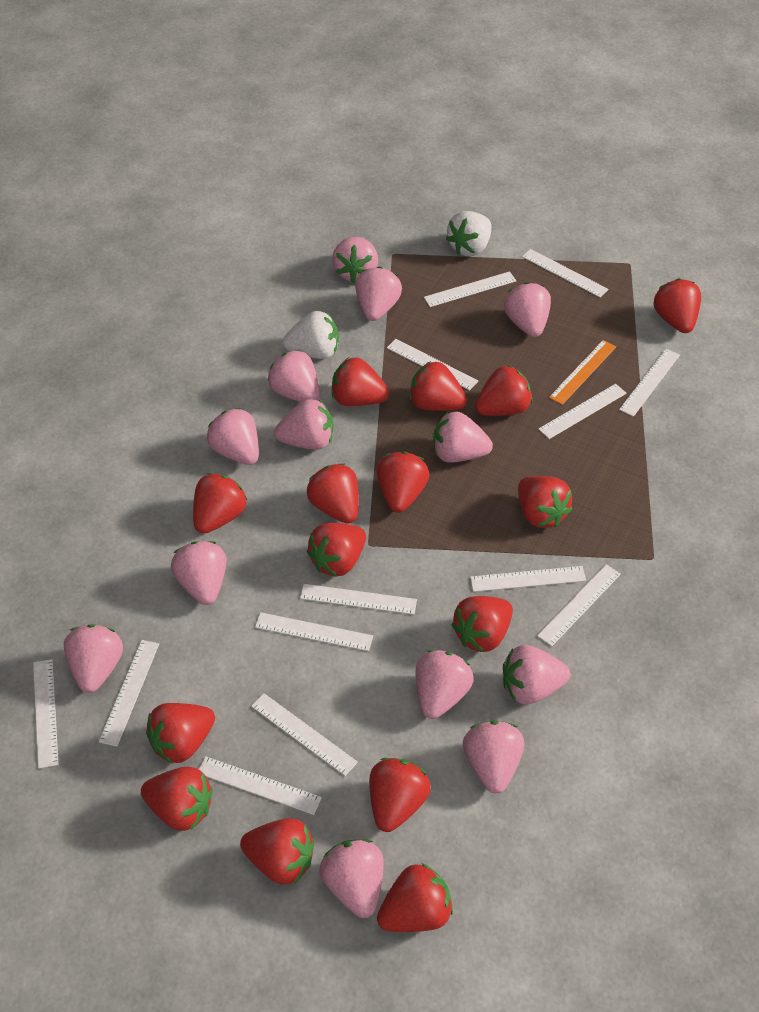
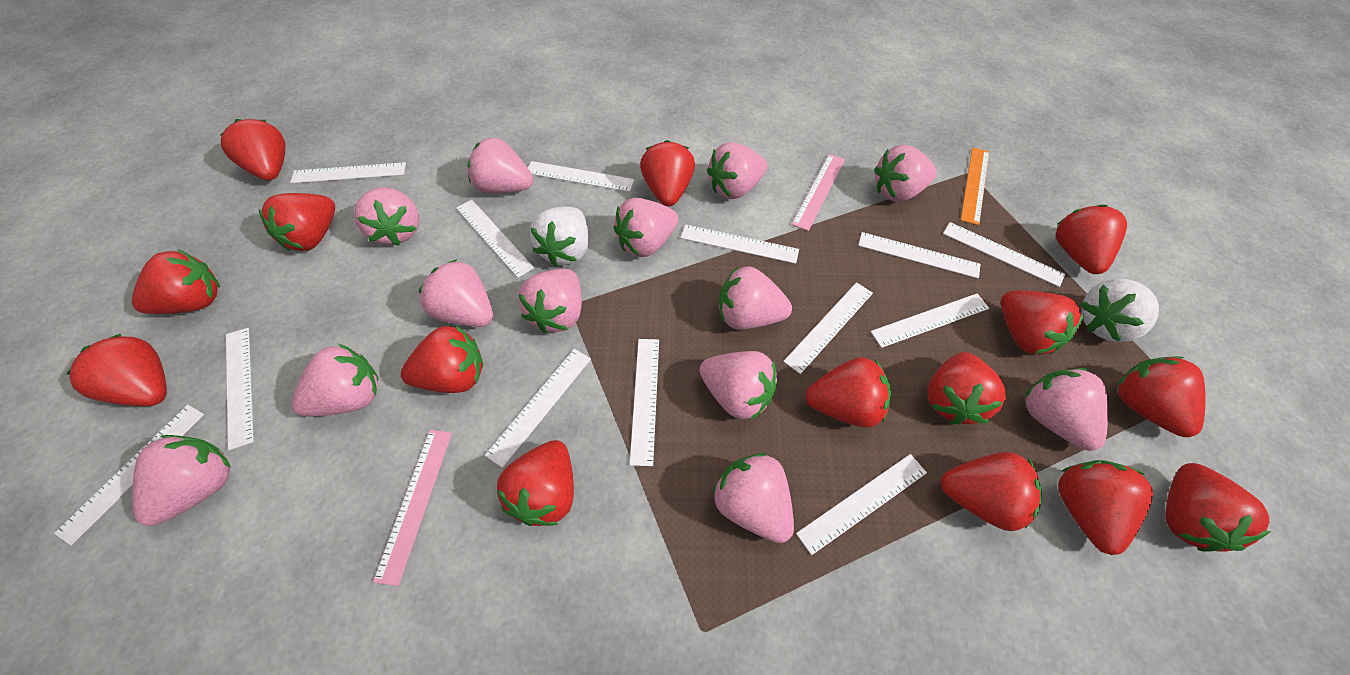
pink ruler: 0 -> 2

